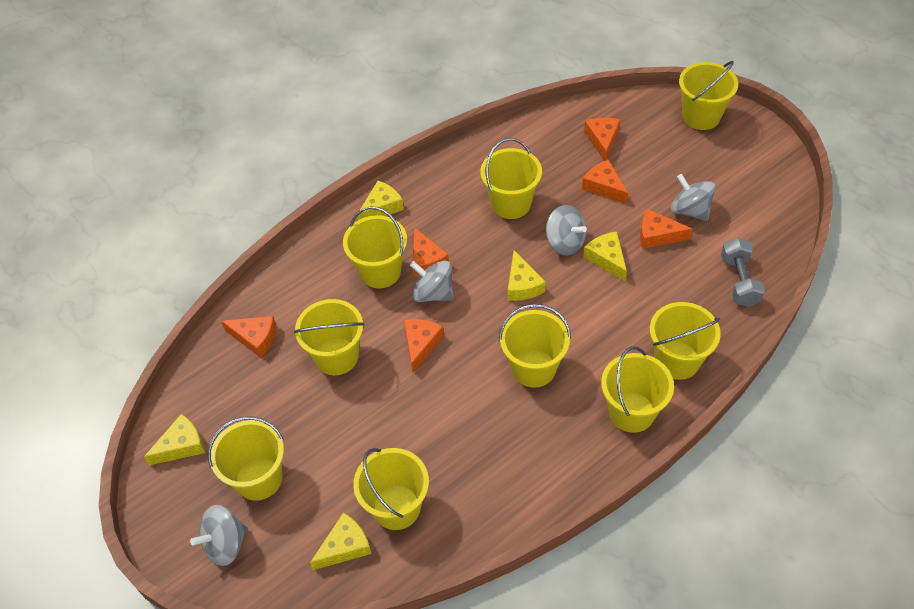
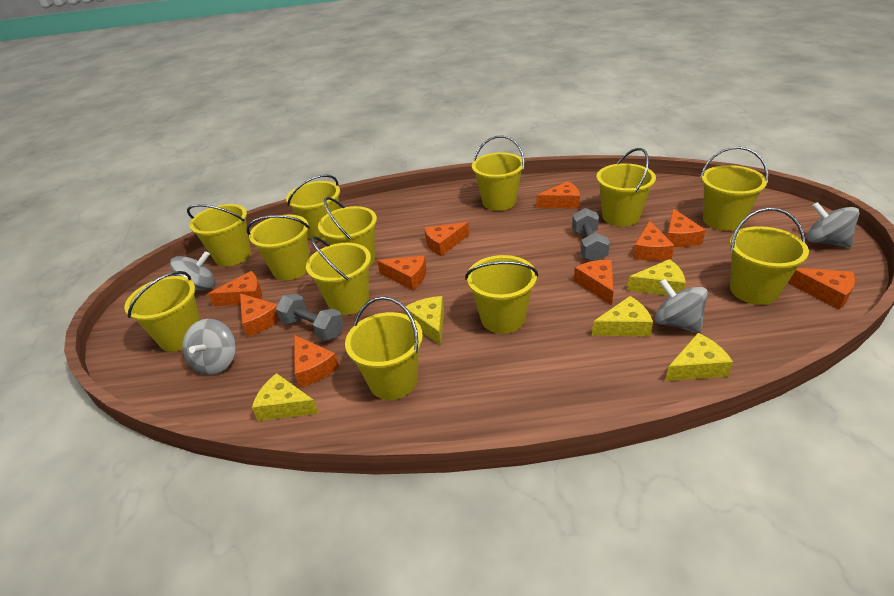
grey dumbbell: 1 -> 2
orange cheese: 6 -> 10
yellow bucket: 9 -> 12

